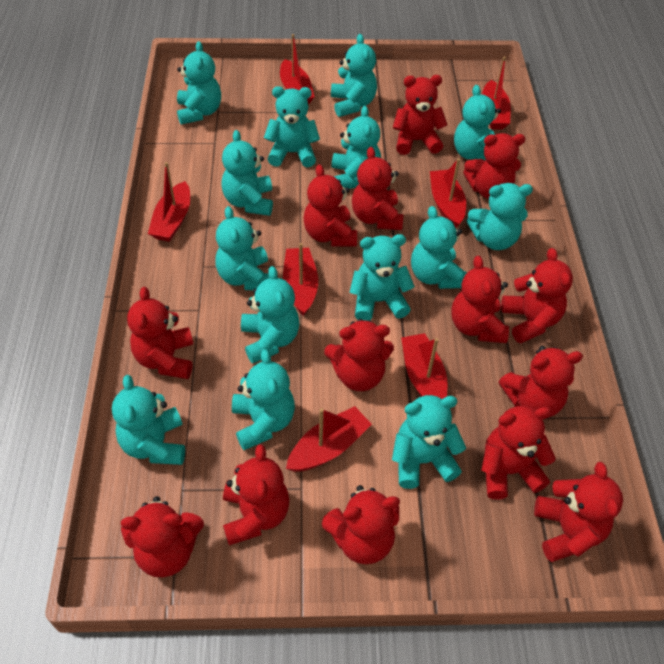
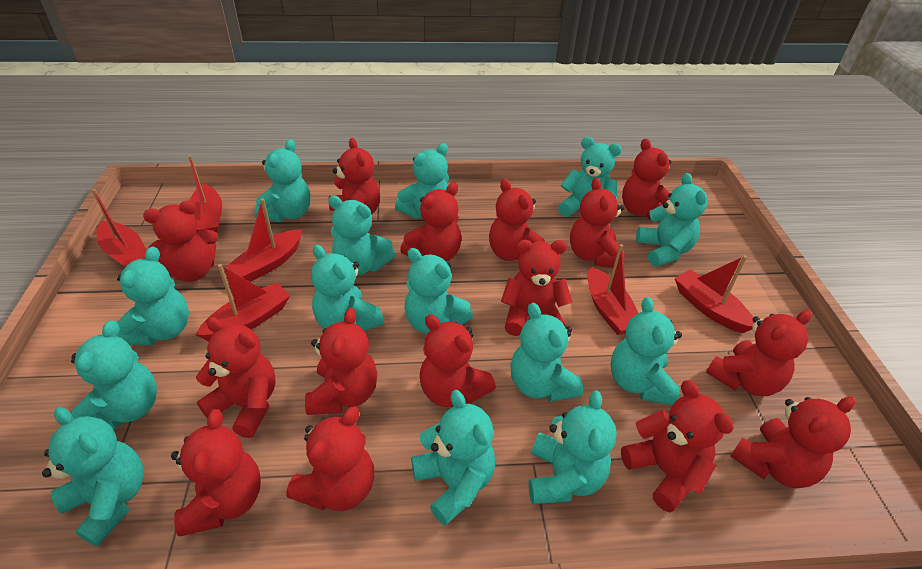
red boat: 7 -> 6
red teddy bear: 14 -> 15

